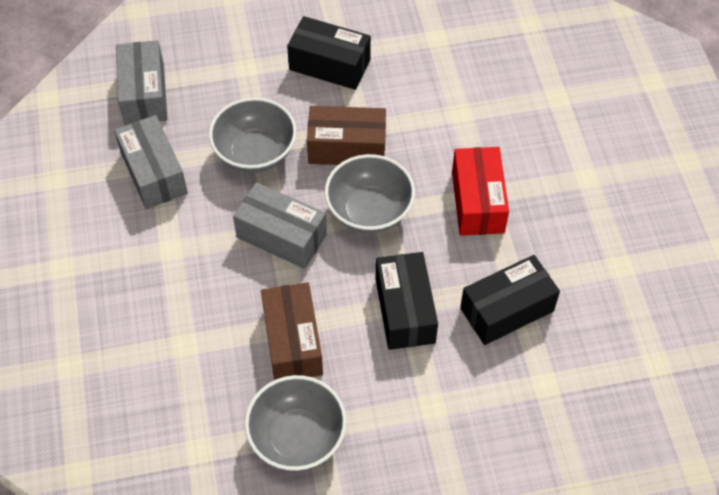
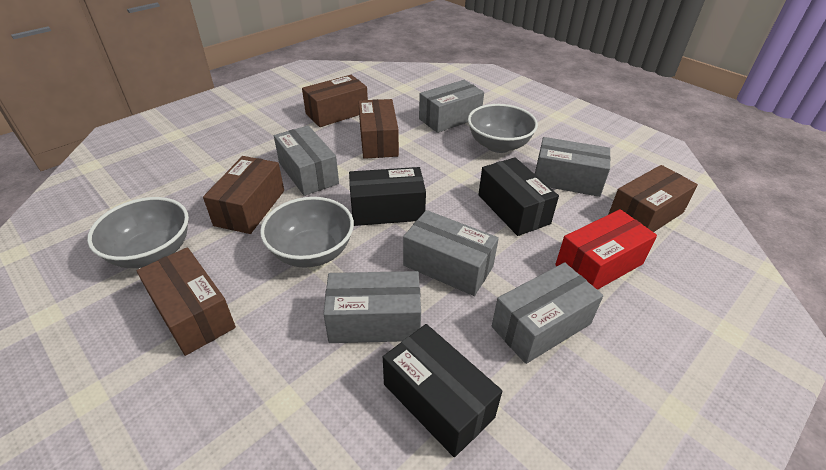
brown box: 2 -> 5
grey box: 3 -> 6

